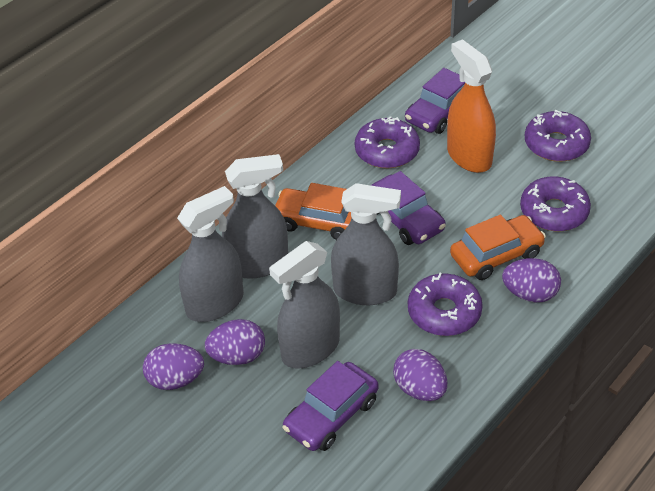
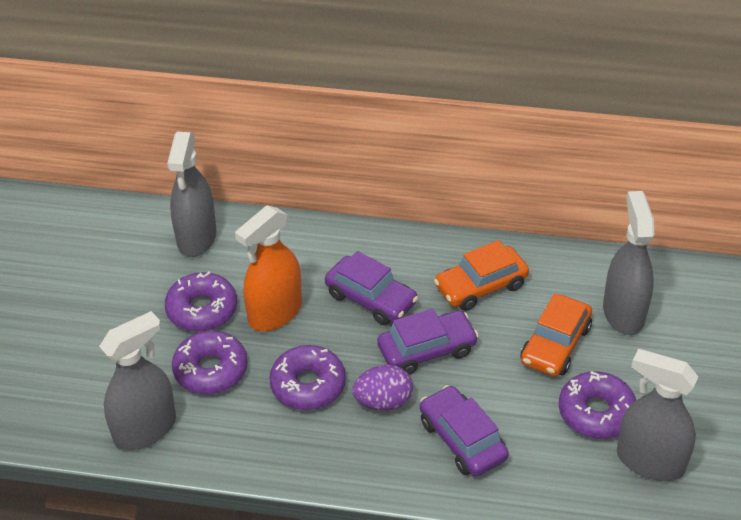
purple egg: 4 -> 1

